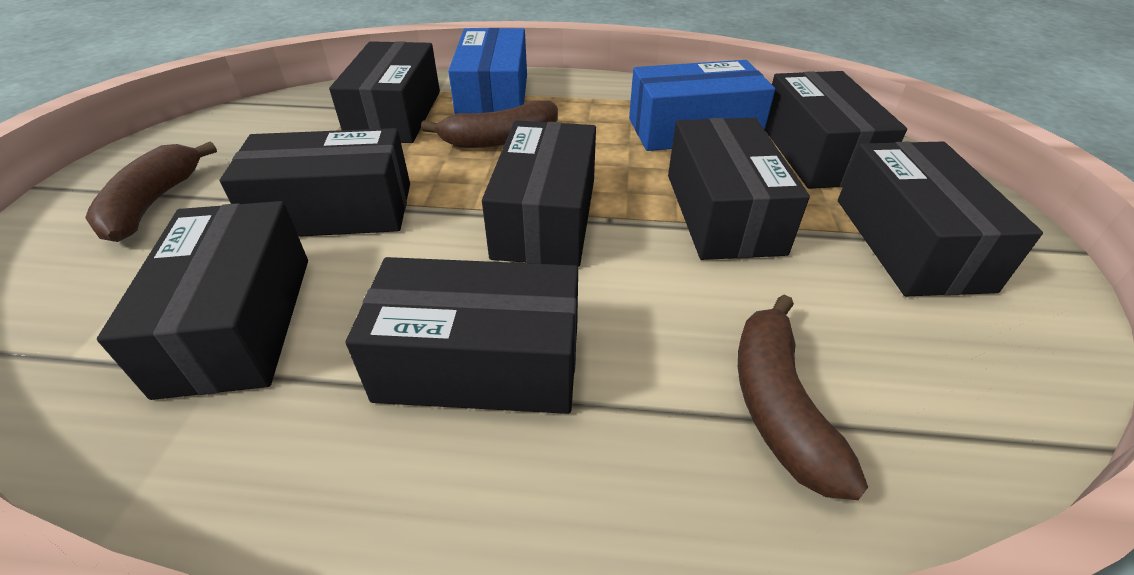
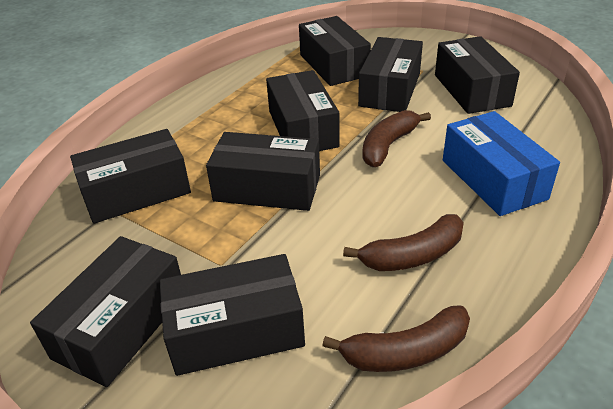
blue box: 2 -> 1

